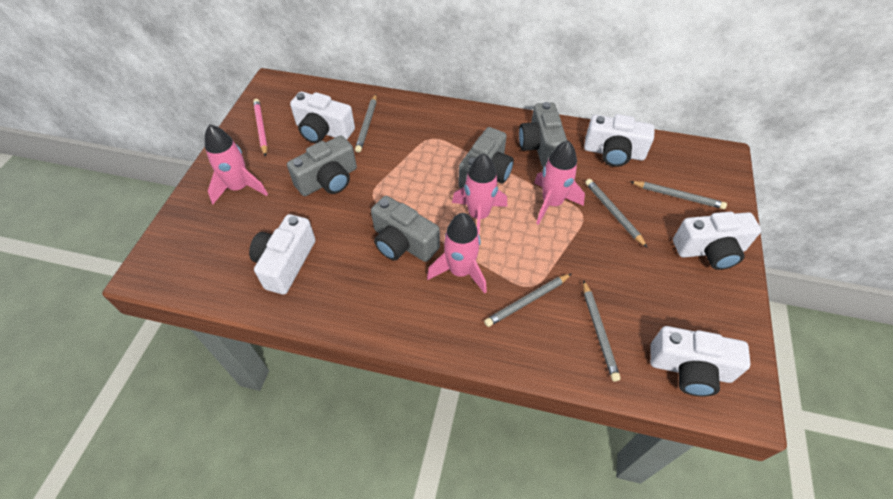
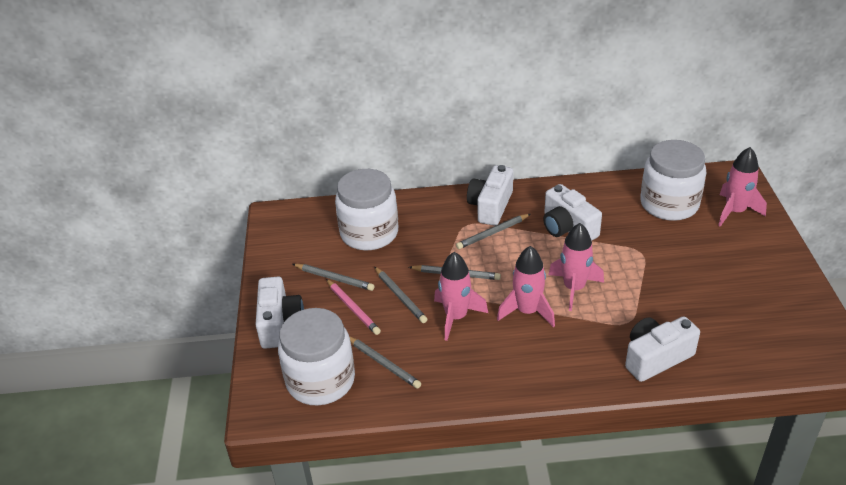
grey camera: 4 -> 0
white camera: 5 -> 4
white jar: 0 -> 3

